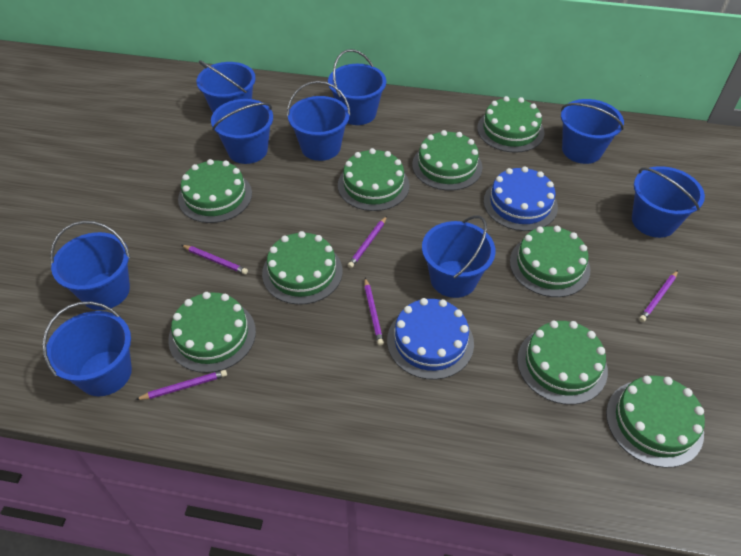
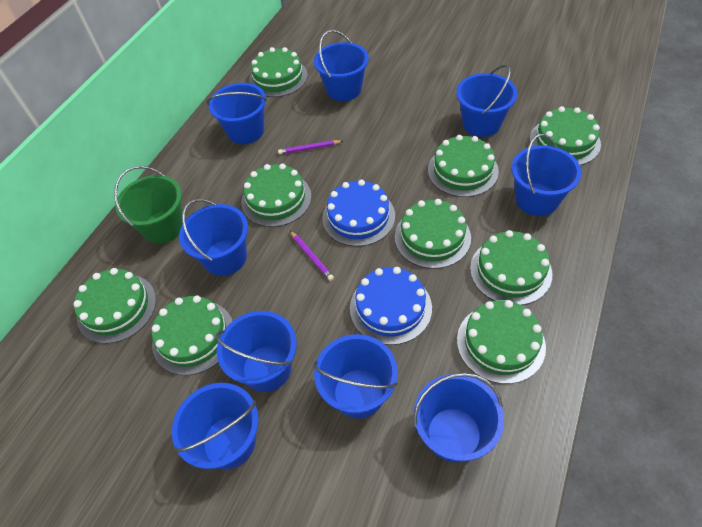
green bucket: 0 -> 1
purple pencil: 5 -> 2

